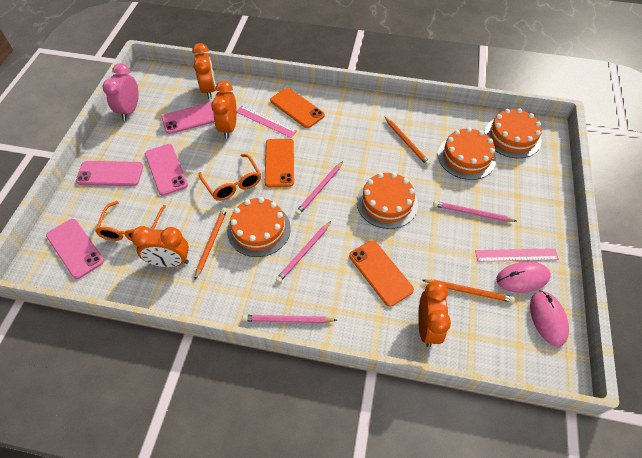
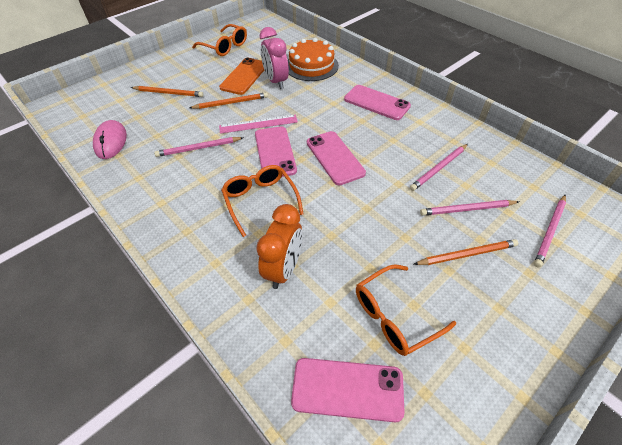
orange cake: 4 -> 1
orange clock: 4 -> 1
orange glasses: 2 -> 3
orange phone: 3 -> 1
pink mouse: 2 -> 1
pink ruler: 2 -> 1

